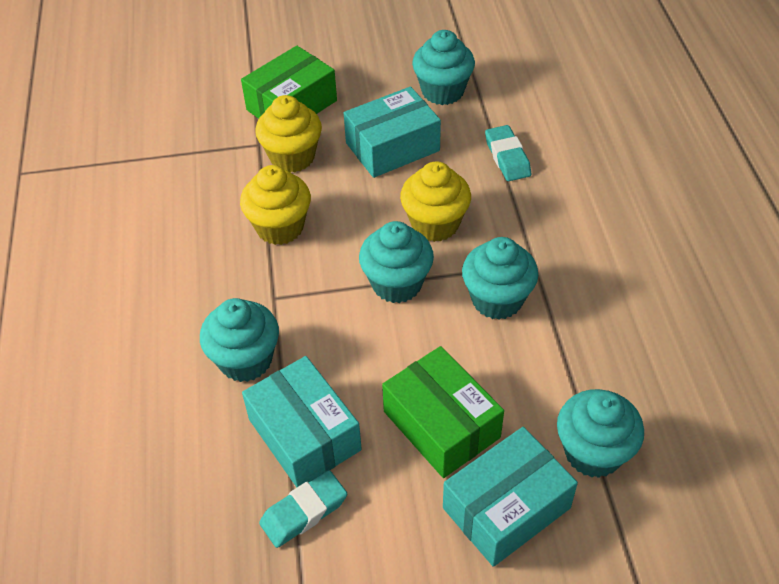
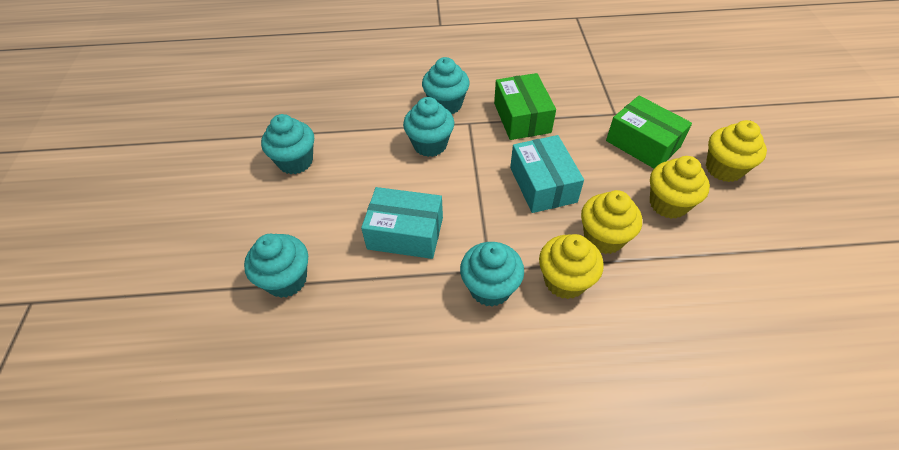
turquoise box: 3 -> 2
turquoise eraser: 2 -> 0
yellow cupcake: 3 -> 4

